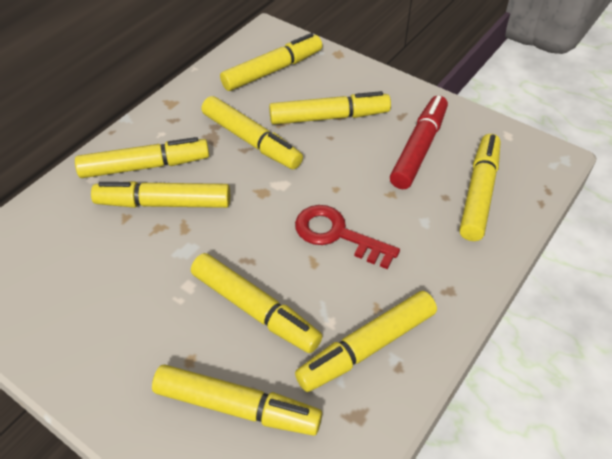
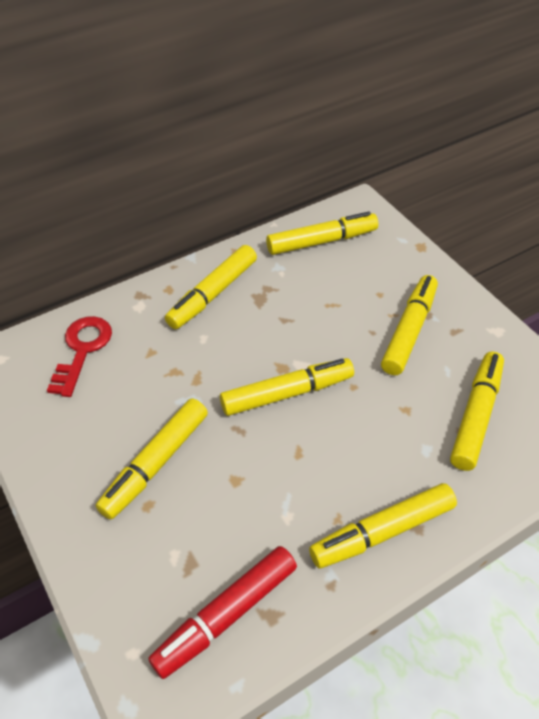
yellow marker: 9 -> 7

